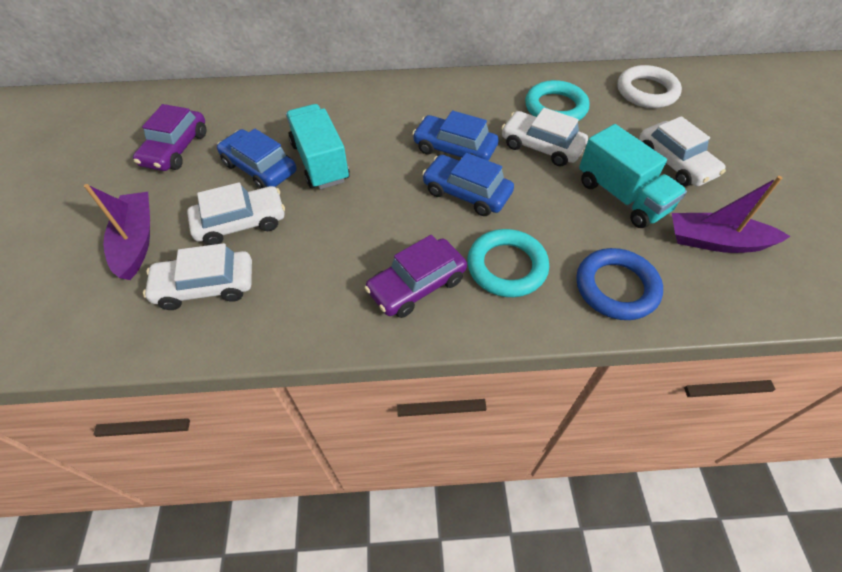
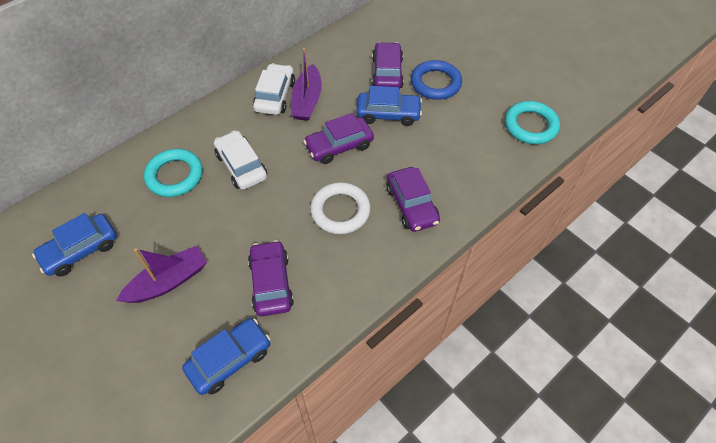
purple car: 2 -> 4
turquoise truck: 2 -> 0
white car: 4 -> 2

